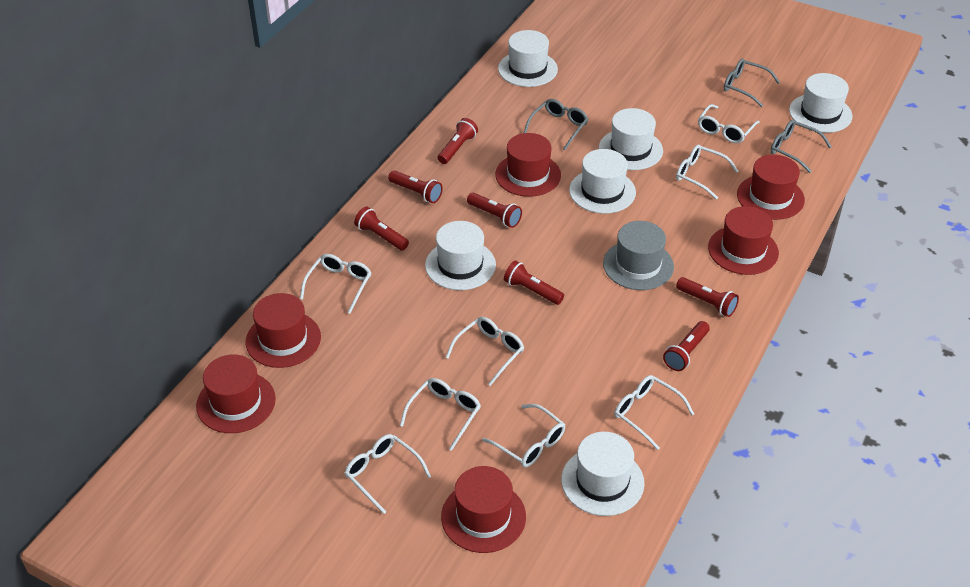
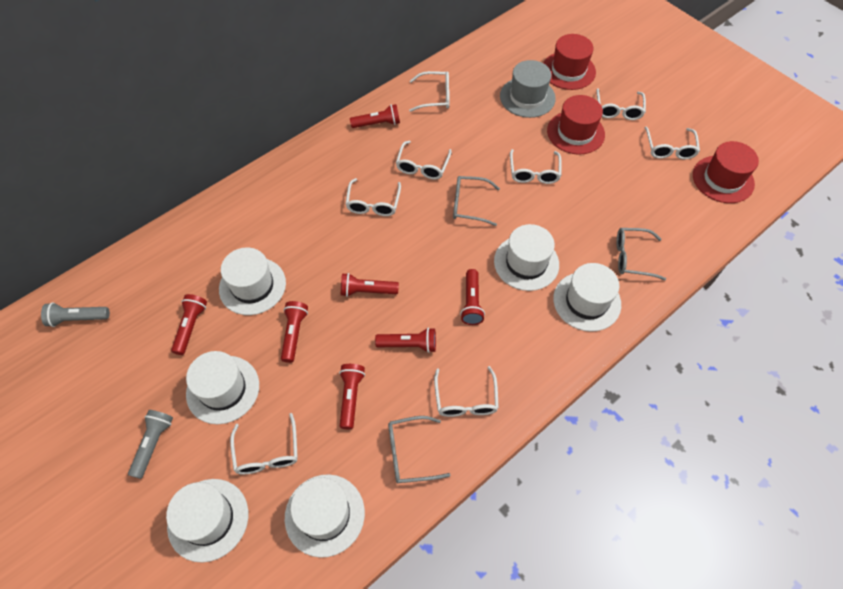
grey flashlight: 0 -> 2
red hat: 6 -> 3

